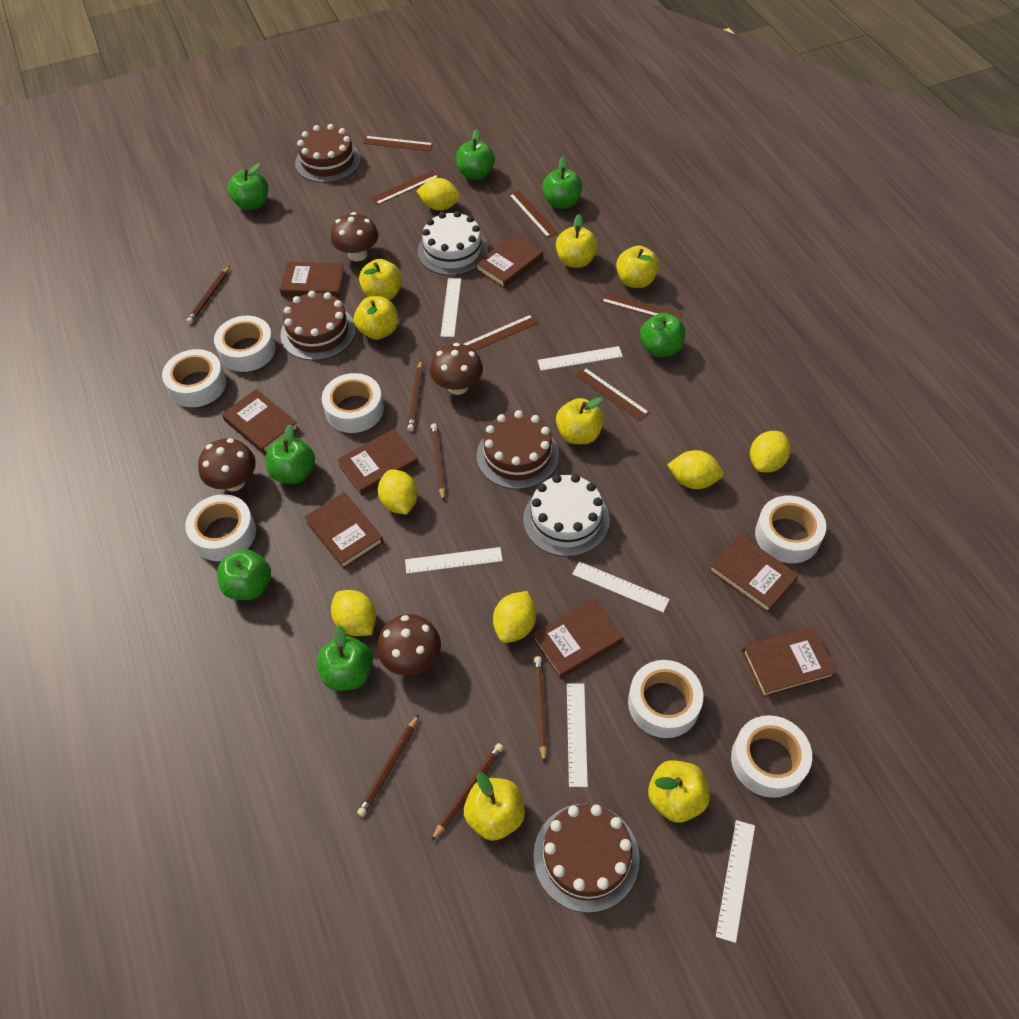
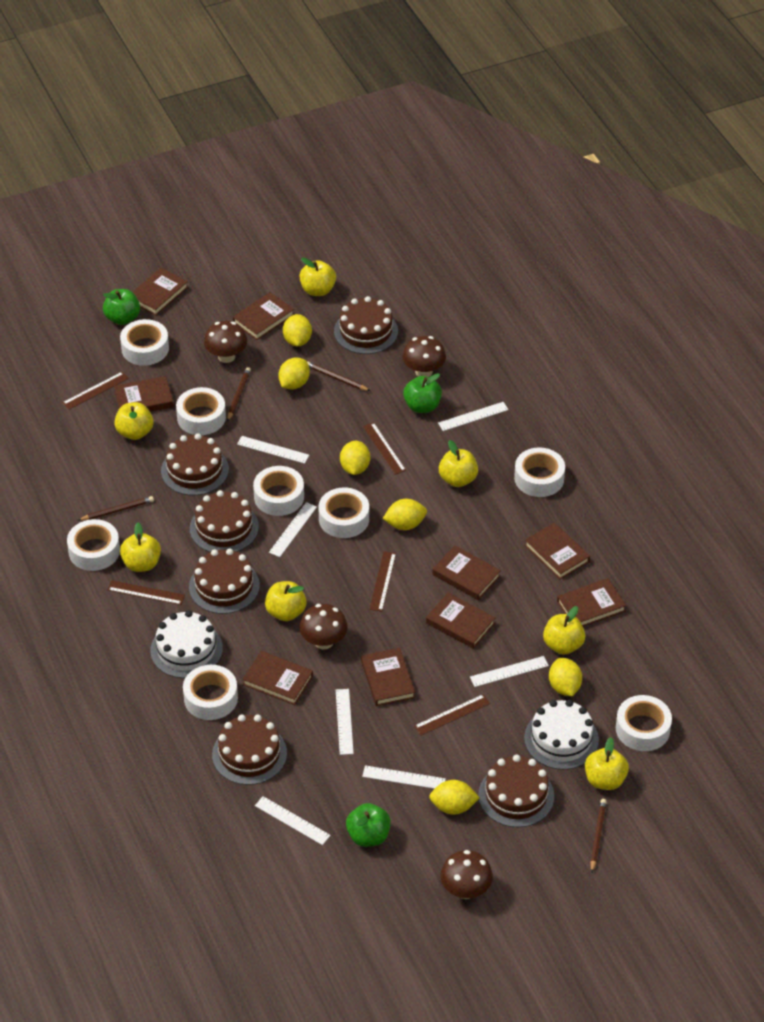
brown book: 8 -> 9
brown cake: 4 -> 6
brown pencil: 6 -> 4
brown ruler: 6 -> 5
green apple: 7 -> 3
white ruler: 6 -> 7
white tape: 7 -> 8

